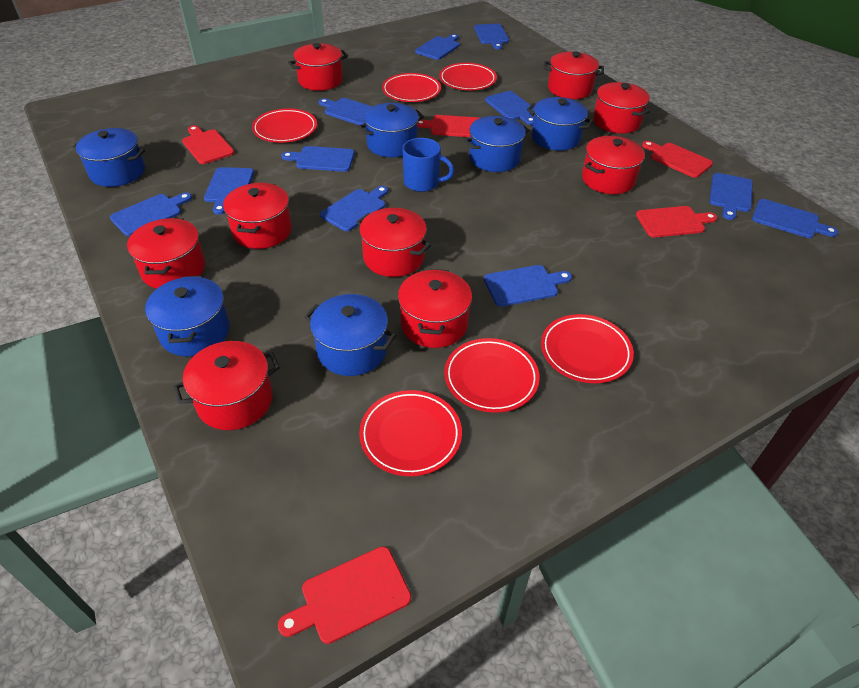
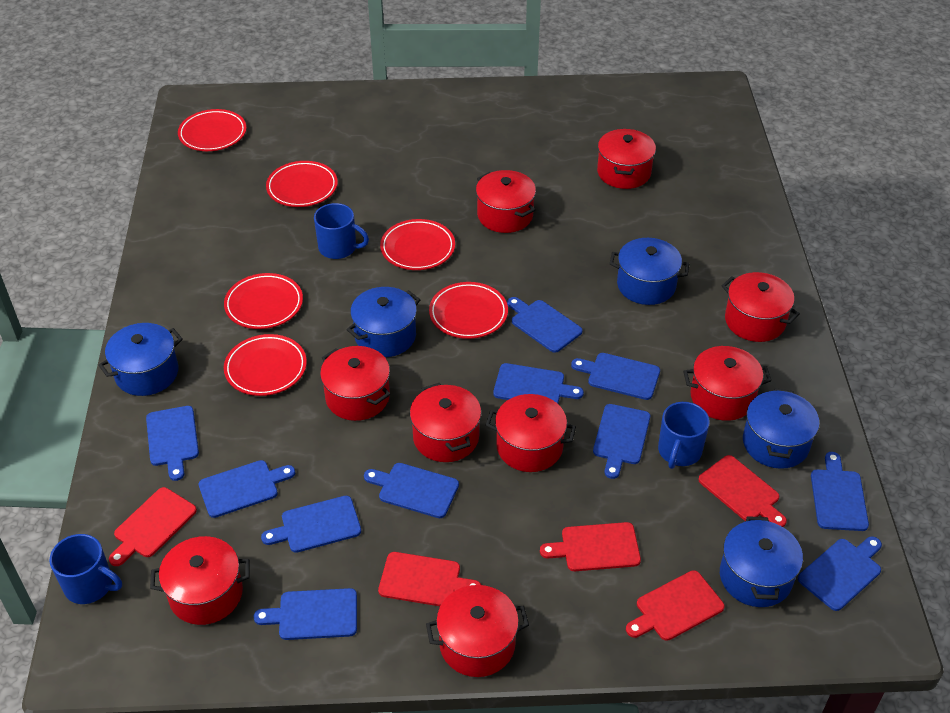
blue mug: 1 -> 3
blue pot: 6 -> 5

